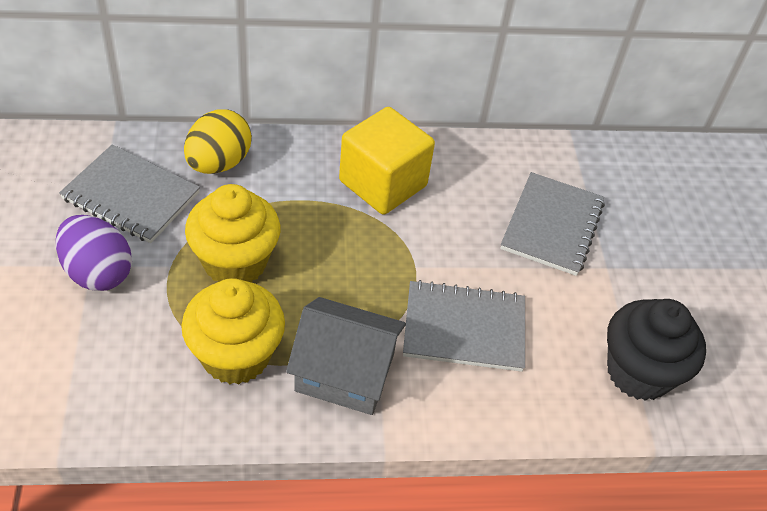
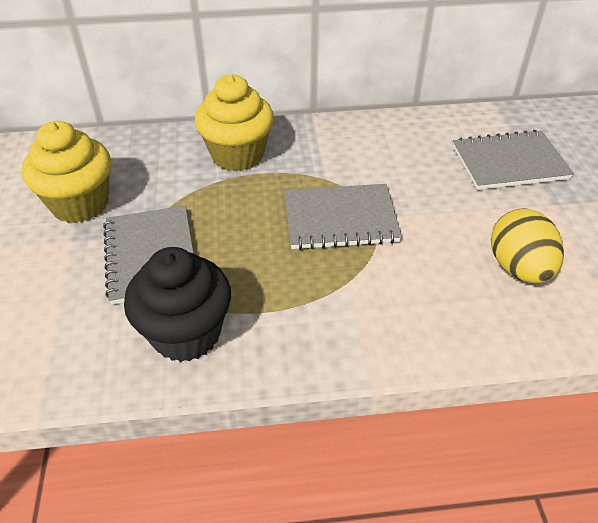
grey house: 1 -> 0
purple egg: 1 -> 0
yellow cube: 1 -> 0

